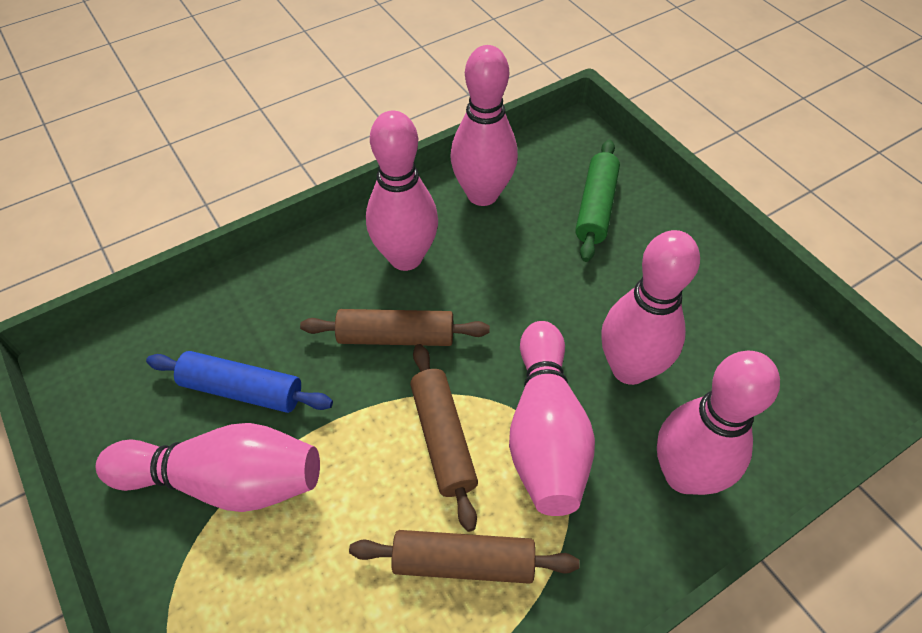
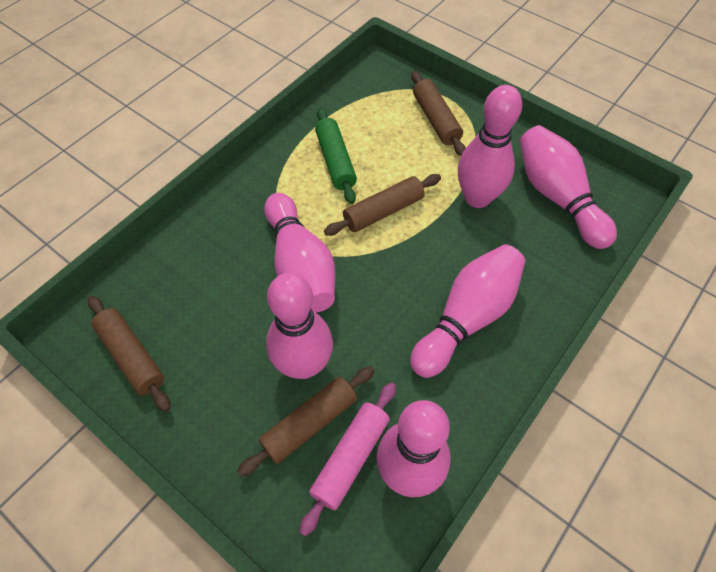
blue rolling pin: 1 -> 0
brown rolling pin: 3 -> 4
pink rolling pin: 0 -> 1

